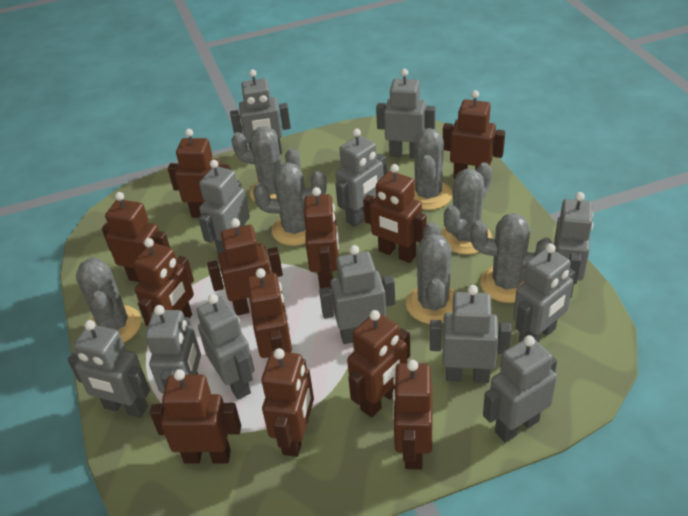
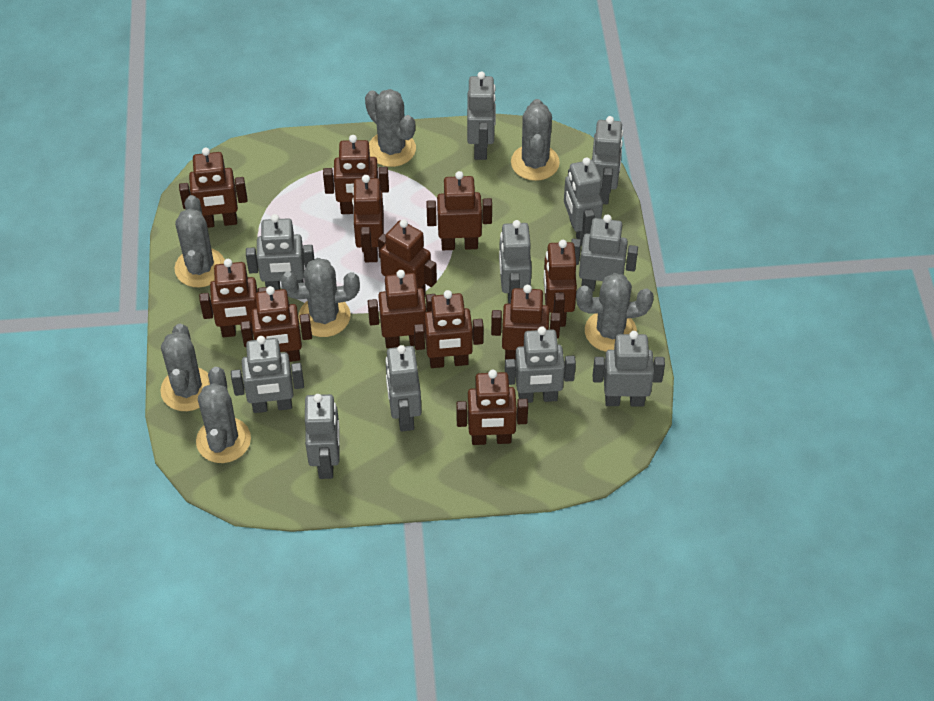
grey robot: 12 -> 11

